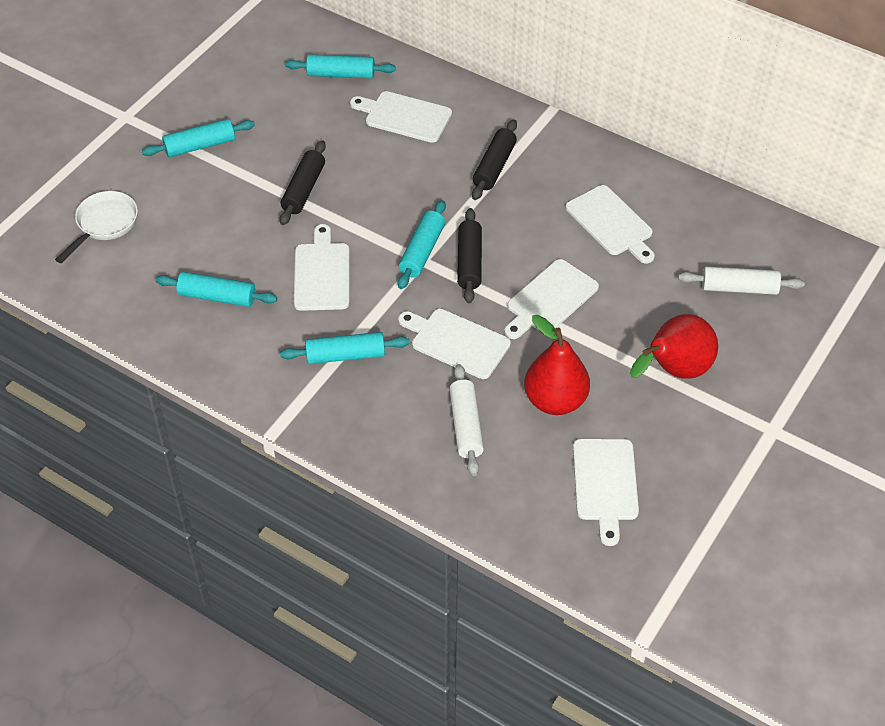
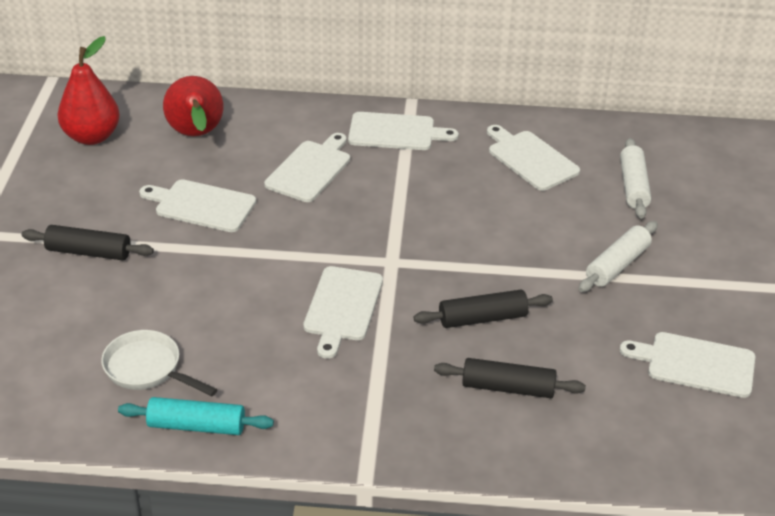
turquoise rolling pin: 5 -> 1

